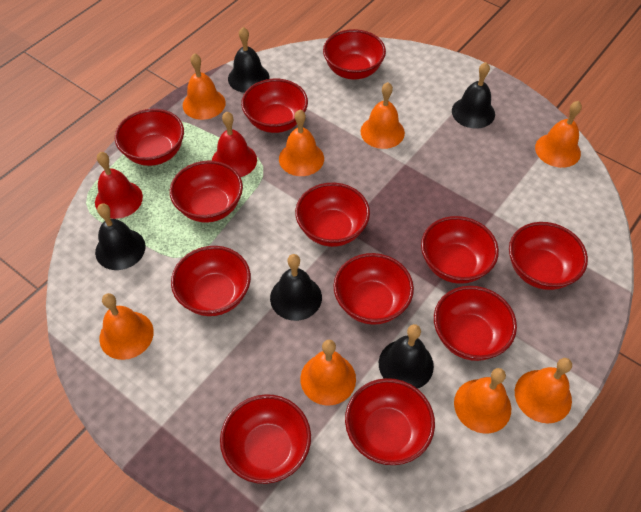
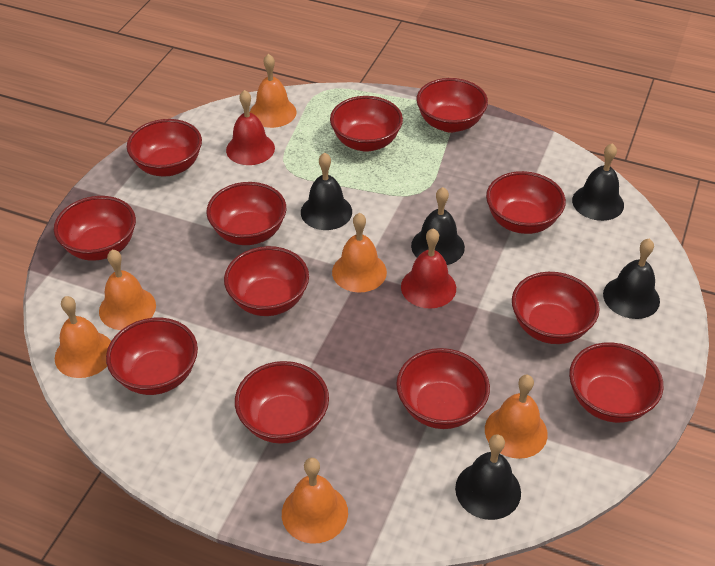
orange bell: 8 -> 6

